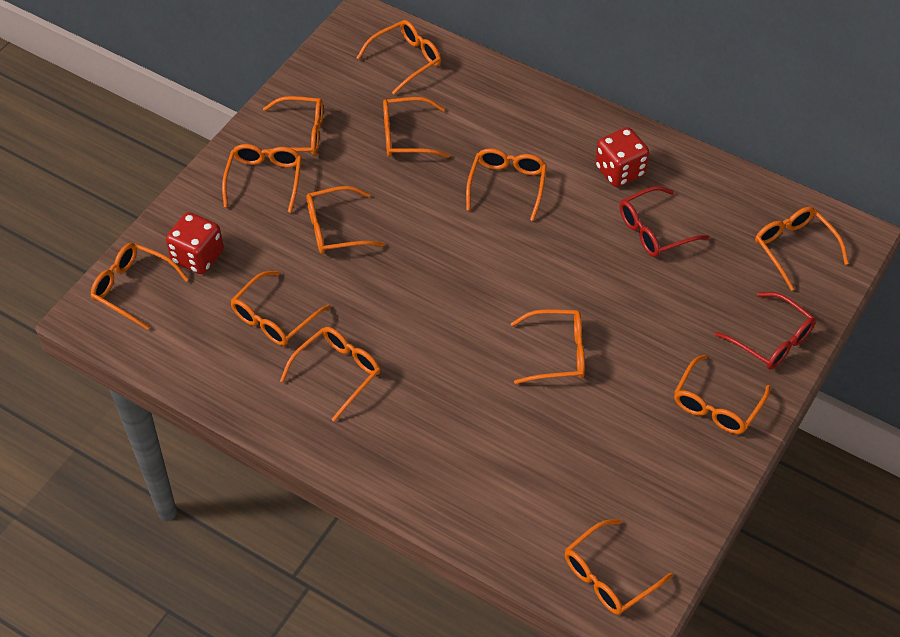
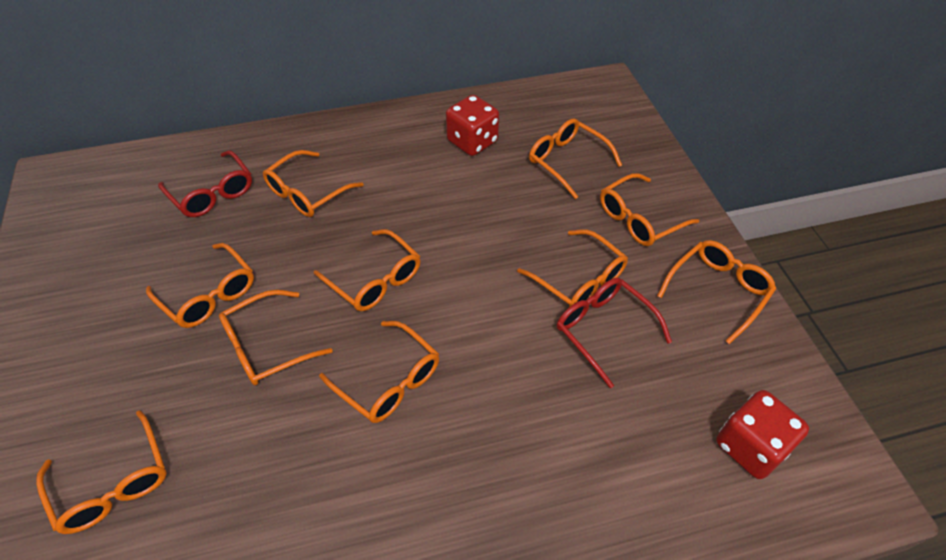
orange glasses: 13 -> 10

